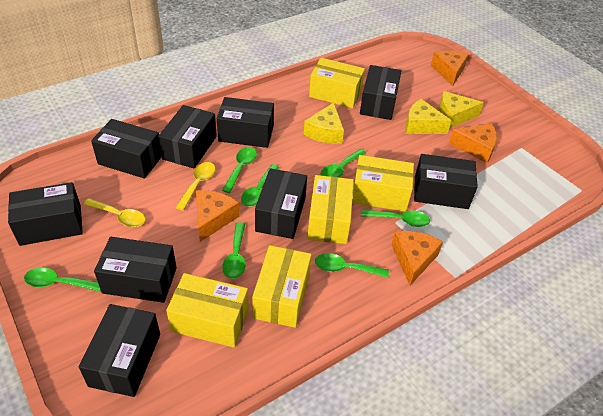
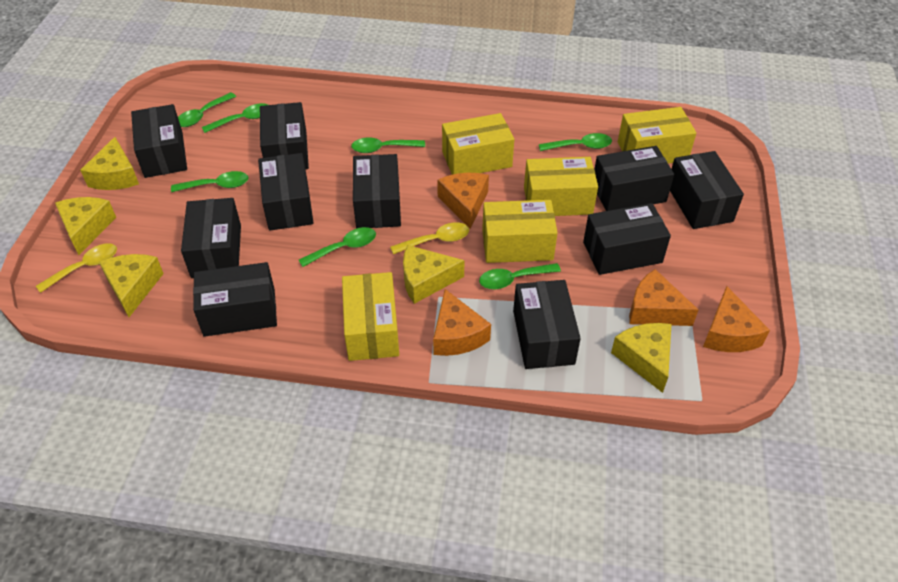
black box: 9 -> 10
yellow cheese: 3 -> 5

